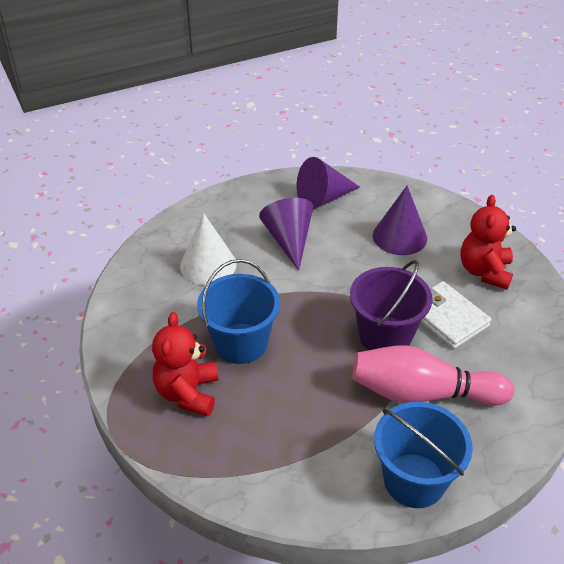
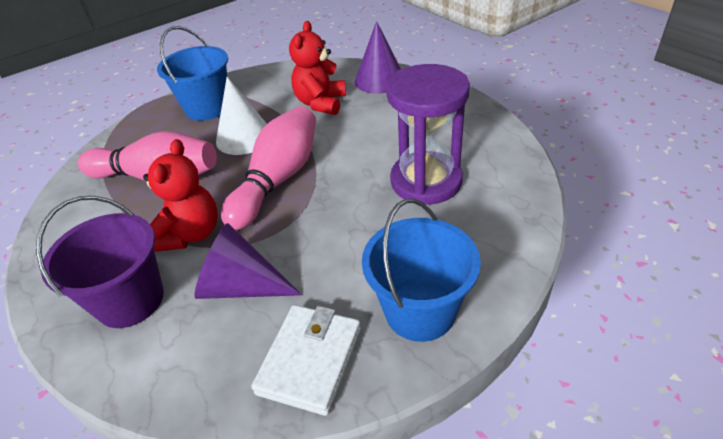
pink bowling pin: 1 -> 2
purple cone: 3 -> 2
purple hourglass: 0 -> 1

